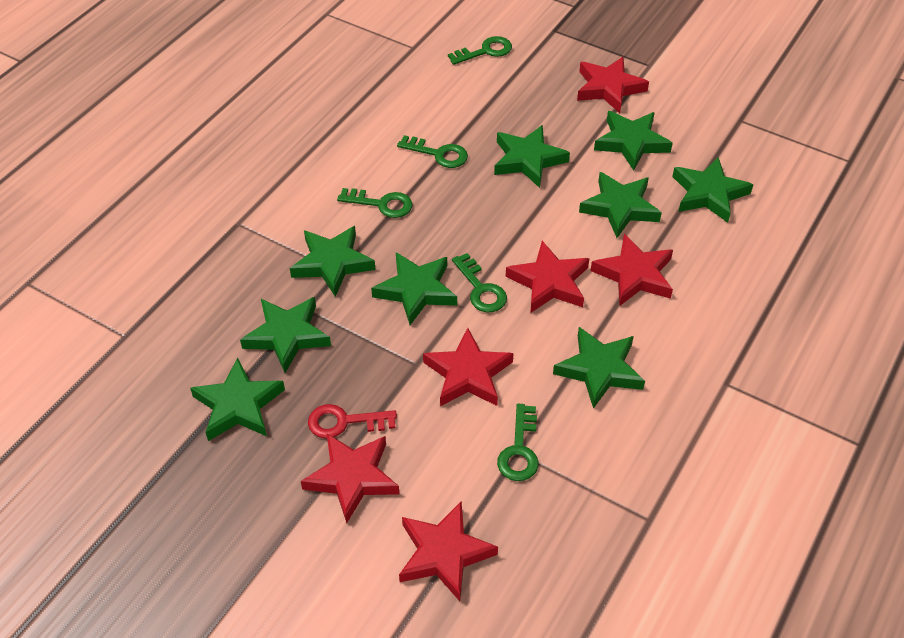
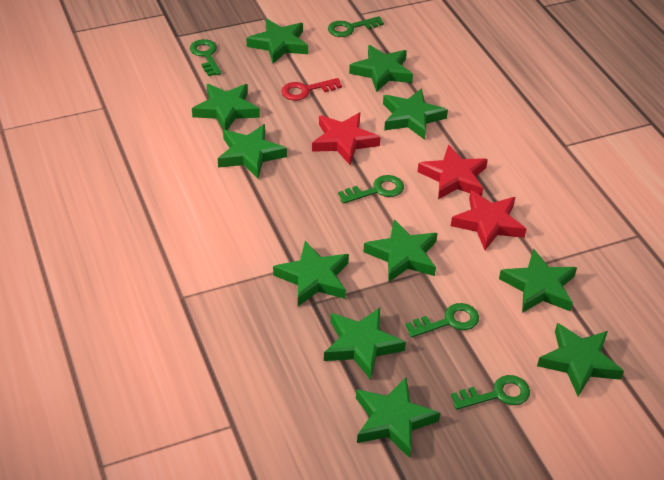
green star: 9 -> 11
red star: 6 -> 3

